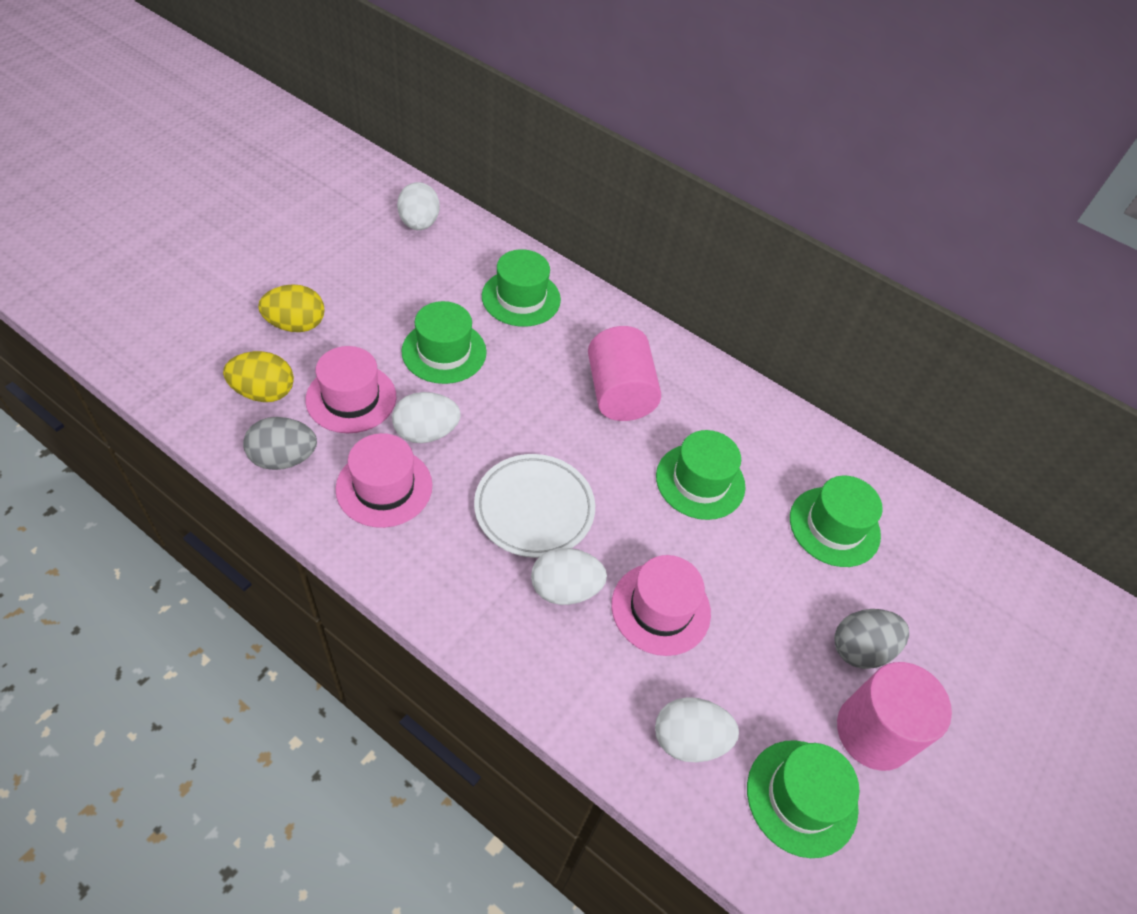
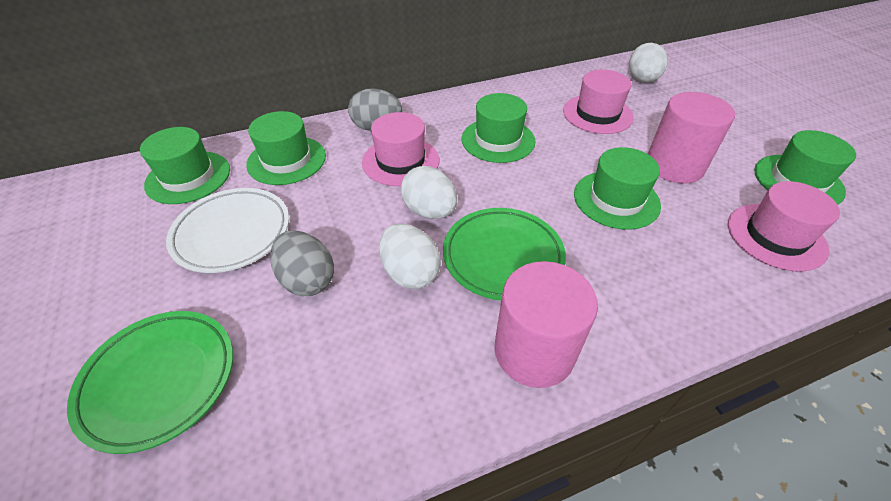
green plate: 0 -> 2
white egg: 4 -> 3
yellow egg: 2 -> 0

